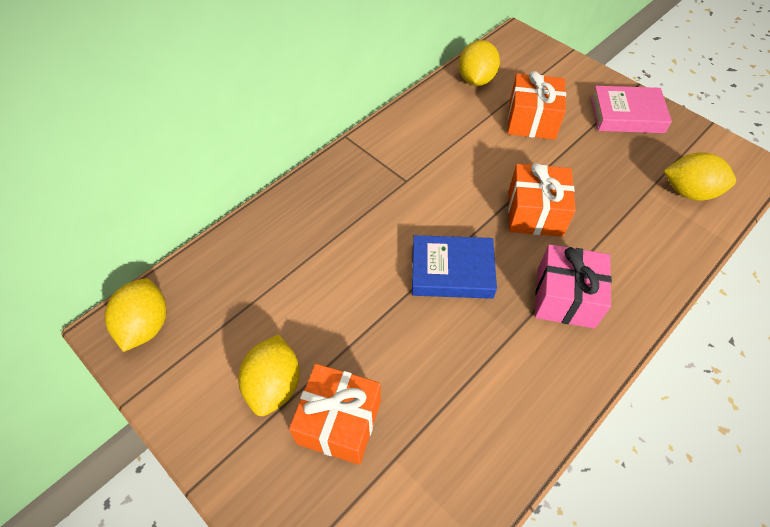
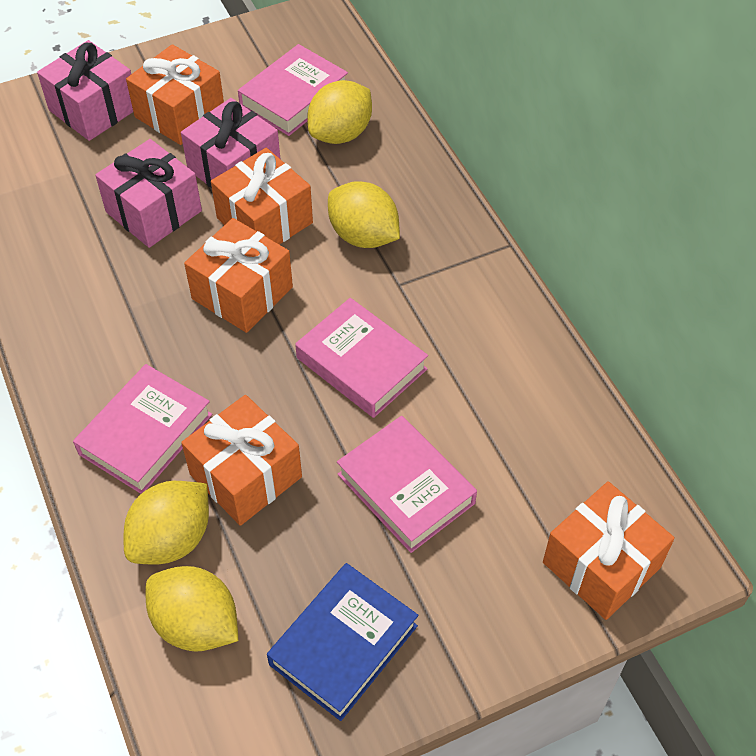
orange gift: 3 -> 5
pink book: 1 -> 4
pink gift: 1 -> 3

